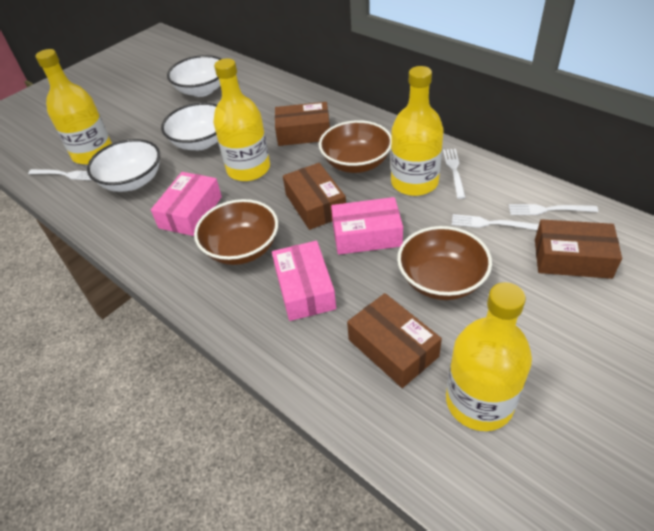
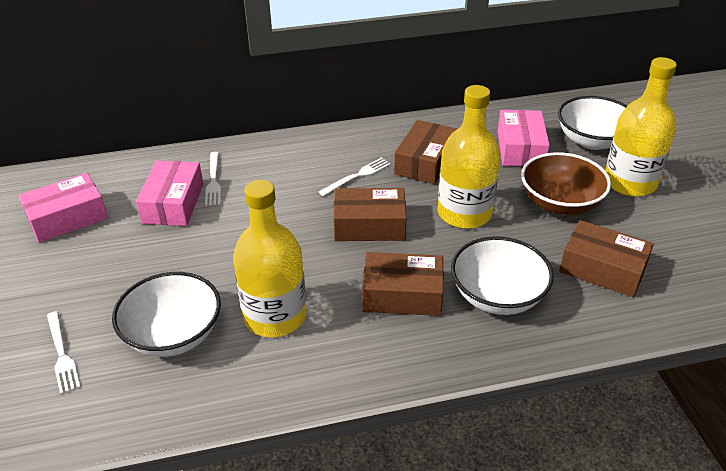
brown bowl: 3 -> 1
white fork: 4 -> 3
yellow bottle: 4 -> 3

